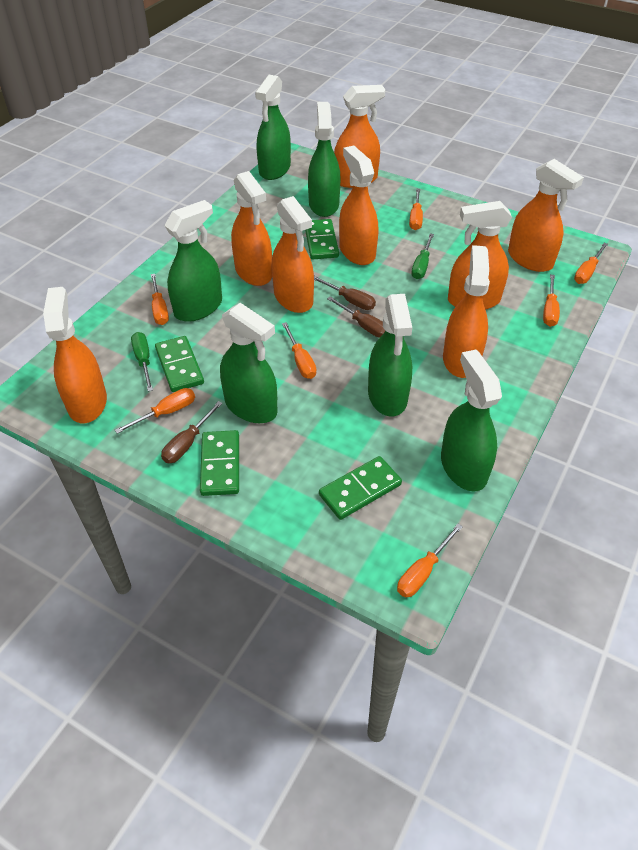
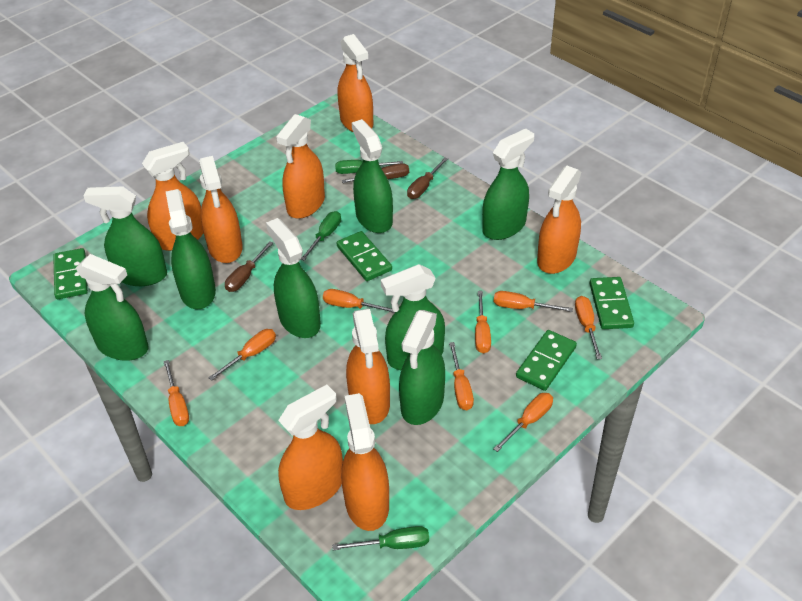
green screwdriver: 2 -> 3
green spray bottle: 6 -> 8
orange screwdriver: 7 -> 8

